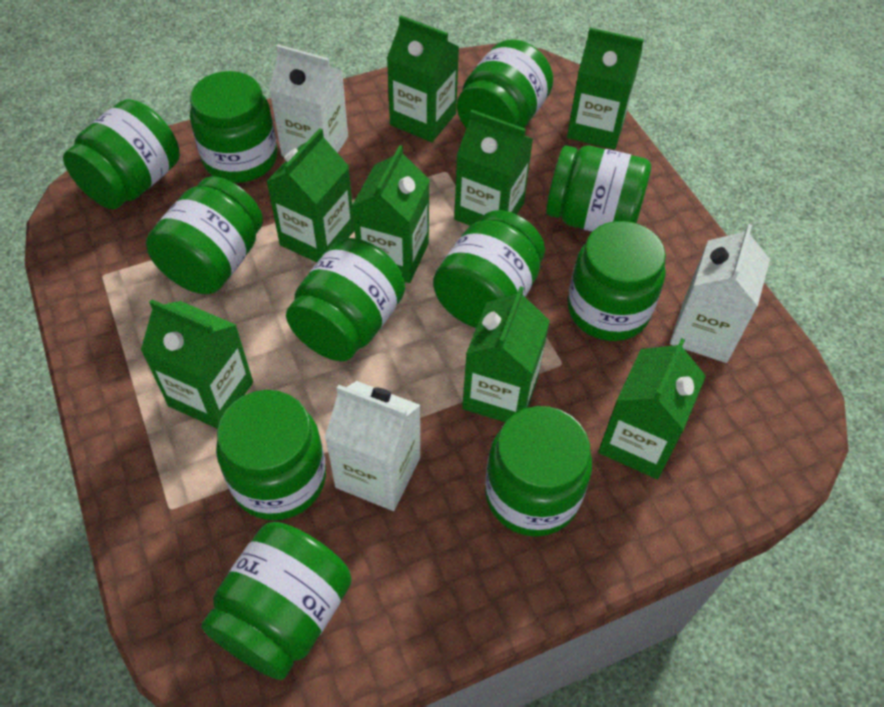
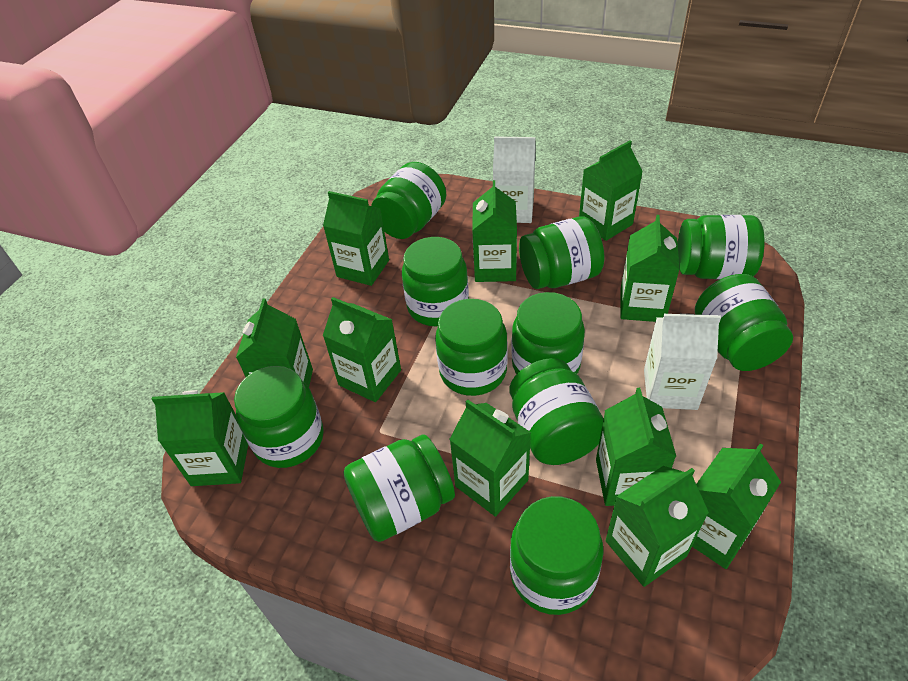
green carton: 8 -> 11
white carton: 3 -> 2

